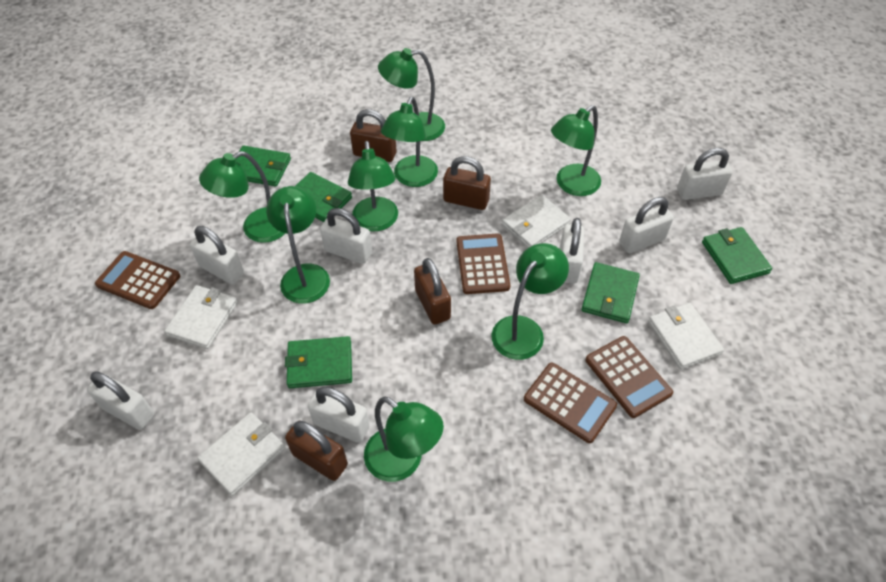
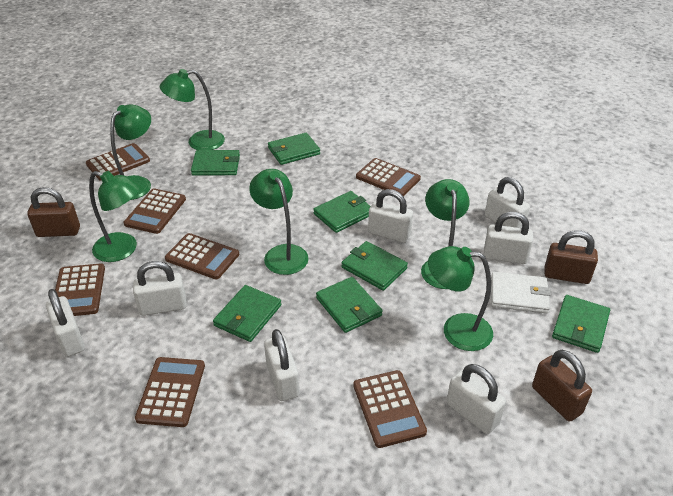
brown calculator: 4 -> 7
brown padlock: 4 -> 3
green lamp: 8 -> 6
green wallet: 5 -> 7
white wallet: 4 -> 1

